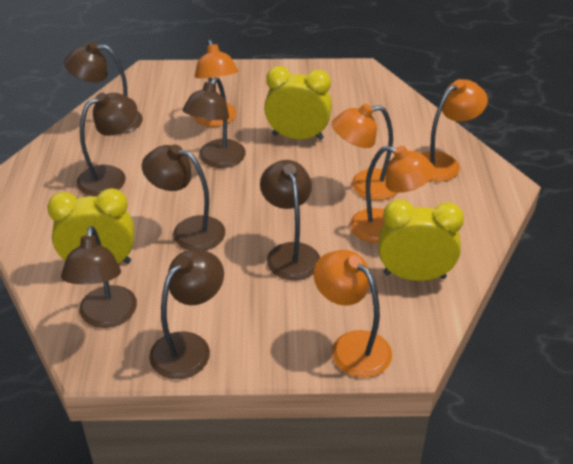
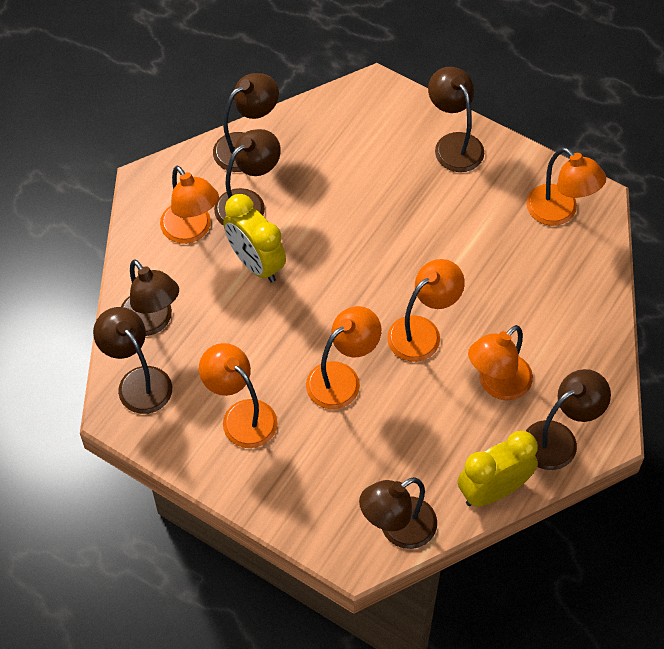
orange lamp: 5 -> 6
yellow clock: 3 -> 2

